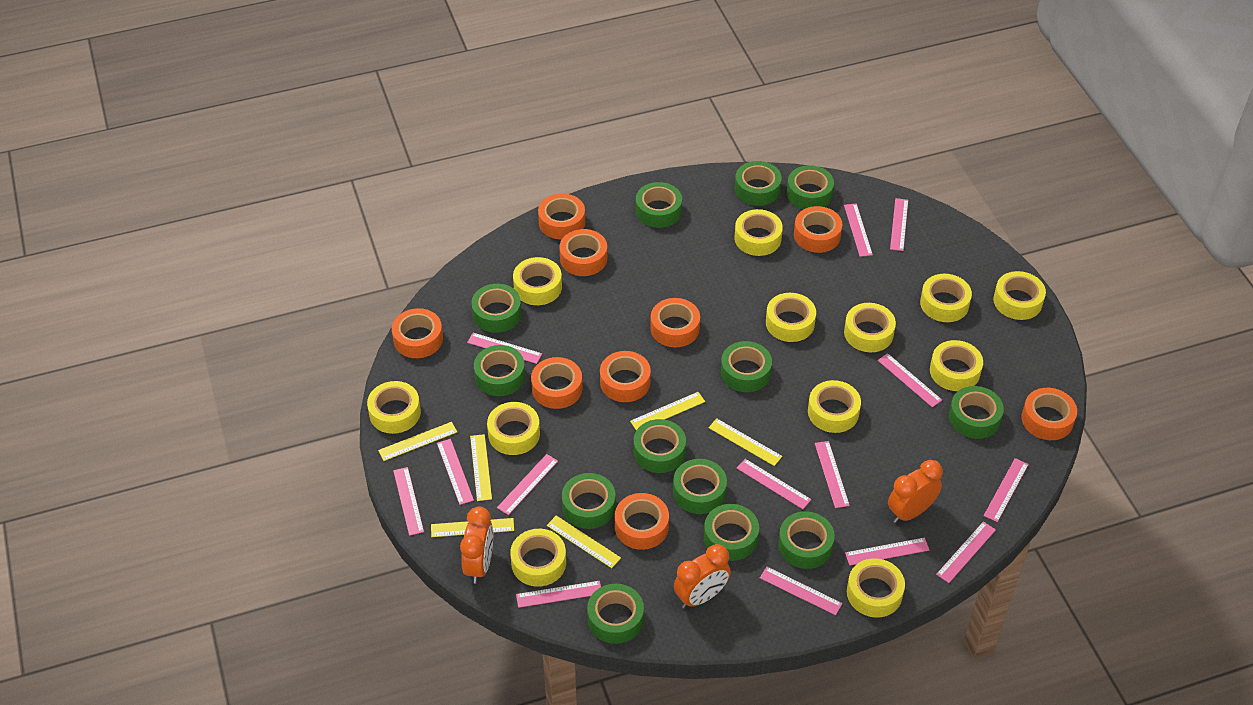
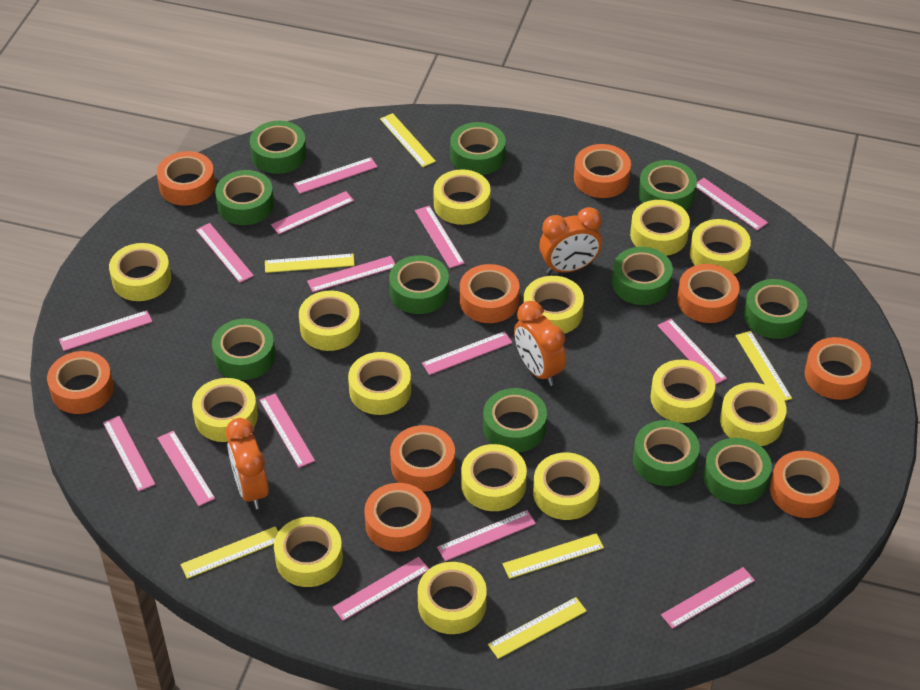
green tape: 13 -> 11
pink ruler: 14 -> 15
yellow tape: 12 -> 14

